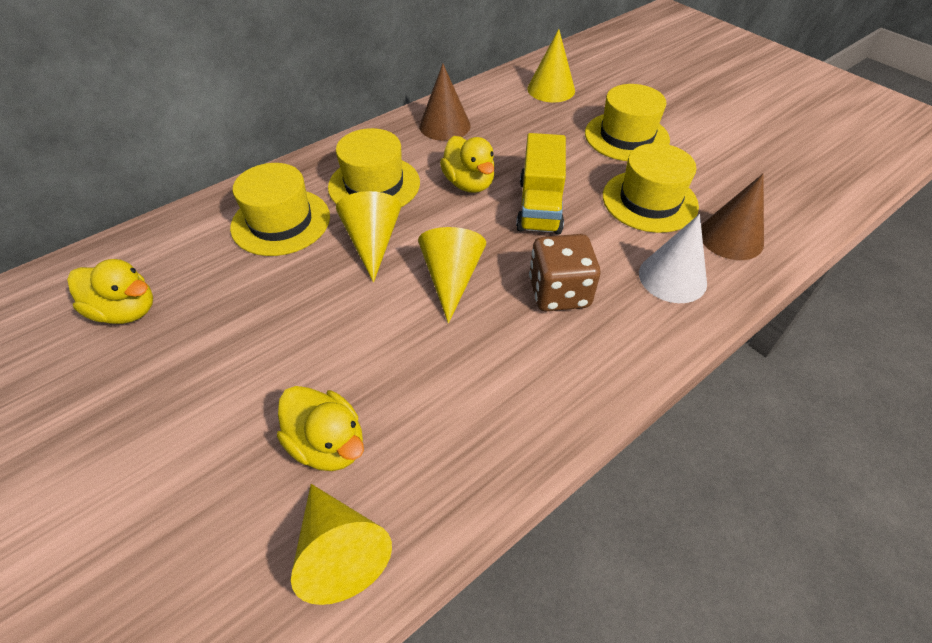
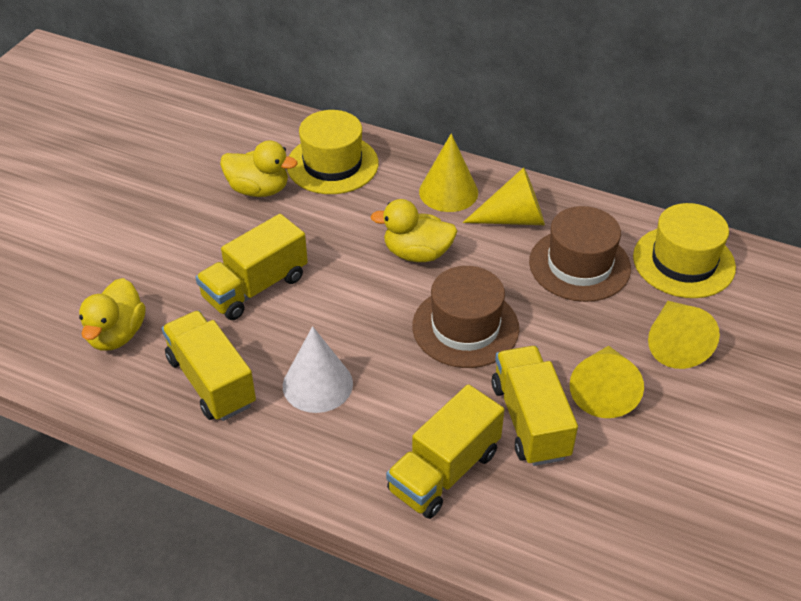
brown cone: 2 -> 0
brown dice: 1 -> 0
brown hat: 0 -> 2
yellow hat: 4 -> 2
yellow truck: 1 -> 4

